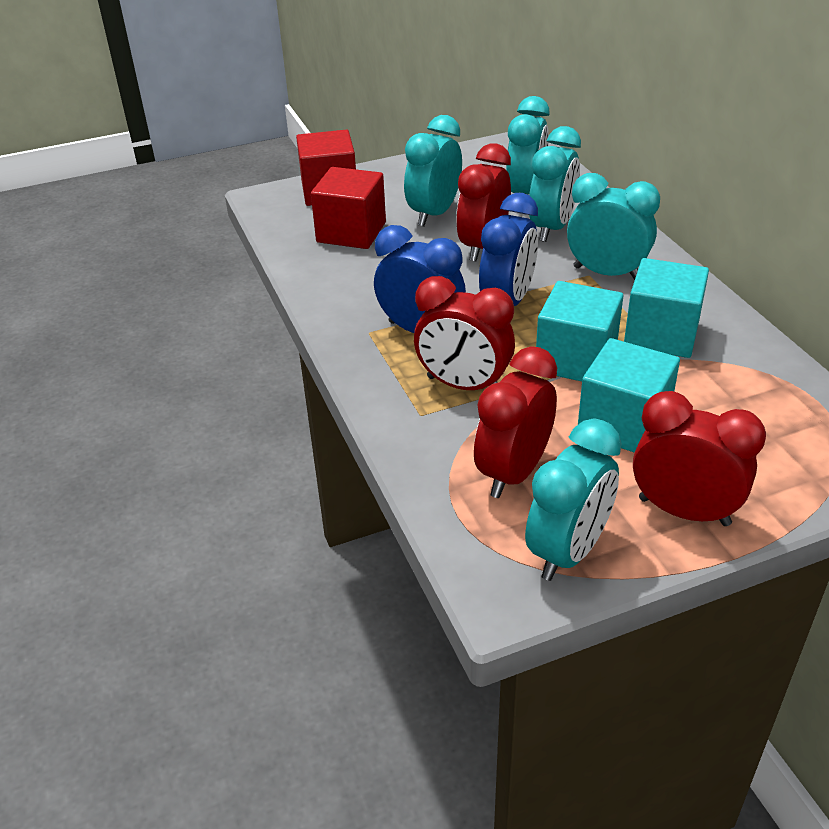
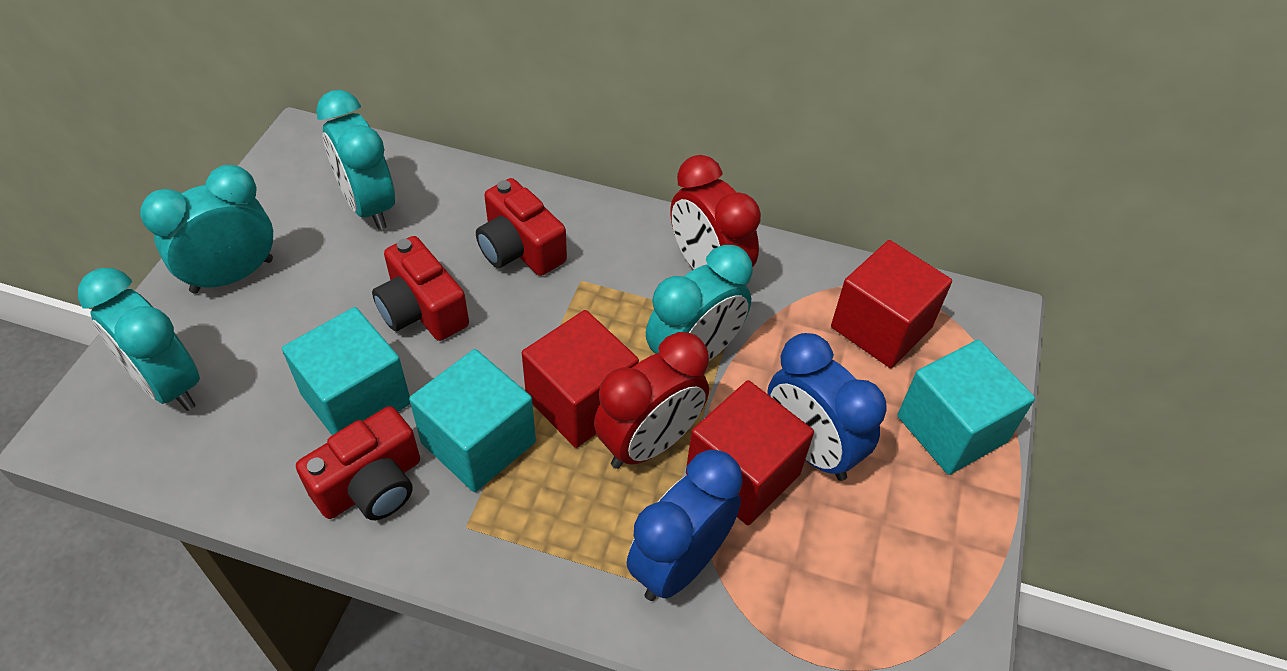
red camera: 0 -> 3
red clock: 4 -> 2
red cube: 2 -> 3
turquoise clock: 5 -> 4

